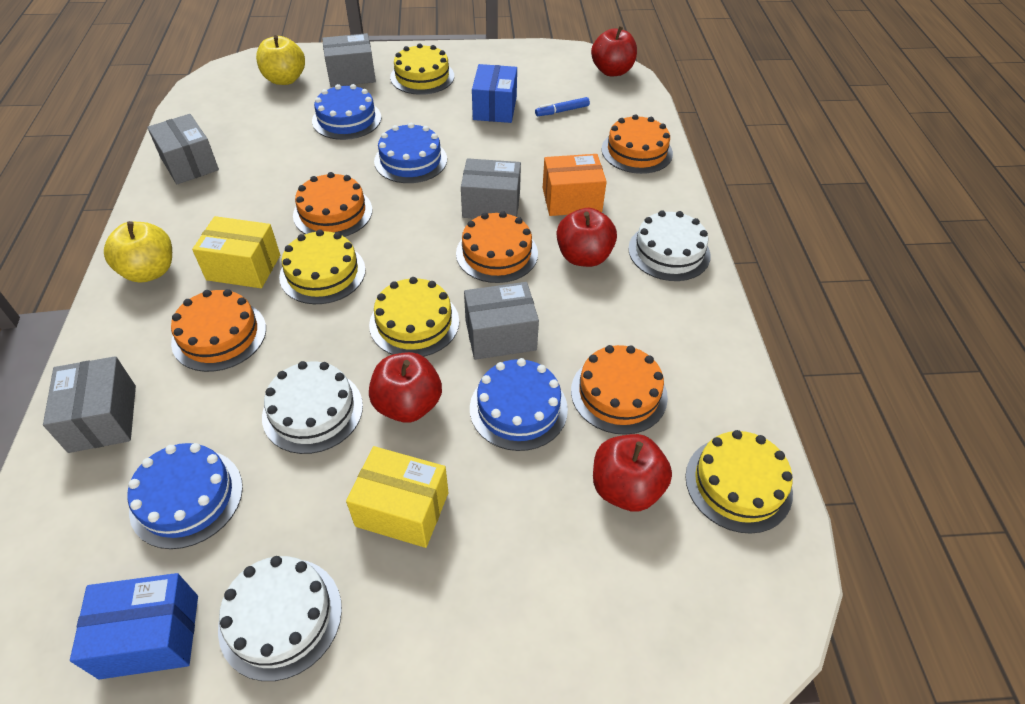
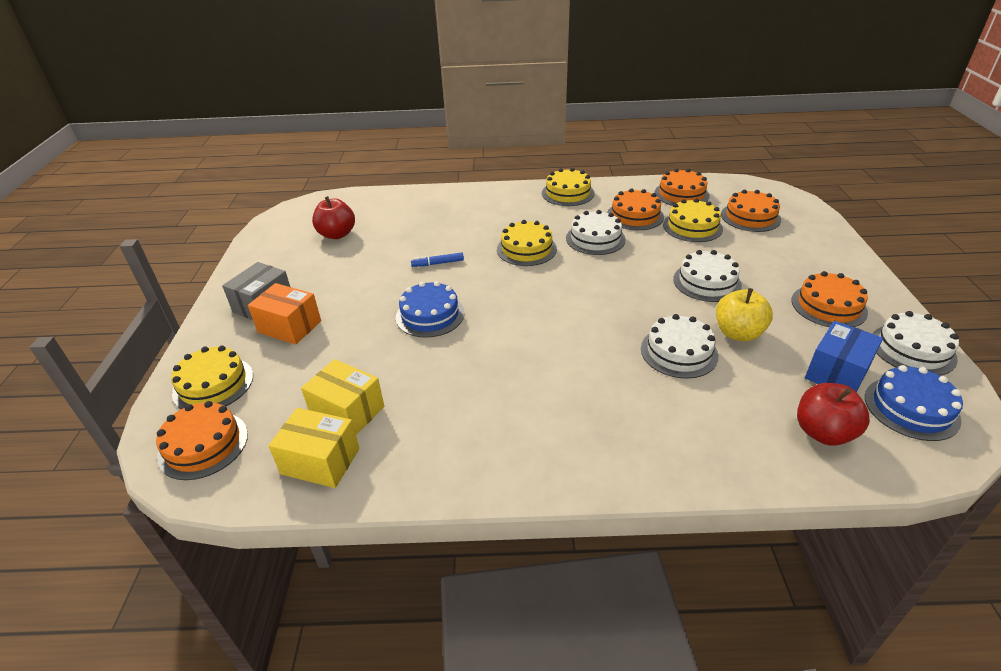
blue box: 2 -> 1
blue cake: 4 -> 2
grey box: 5 -> 1
red apple: 4 -> 2
white cake: 3 -> 4
yellow apple: 2 -> 1

